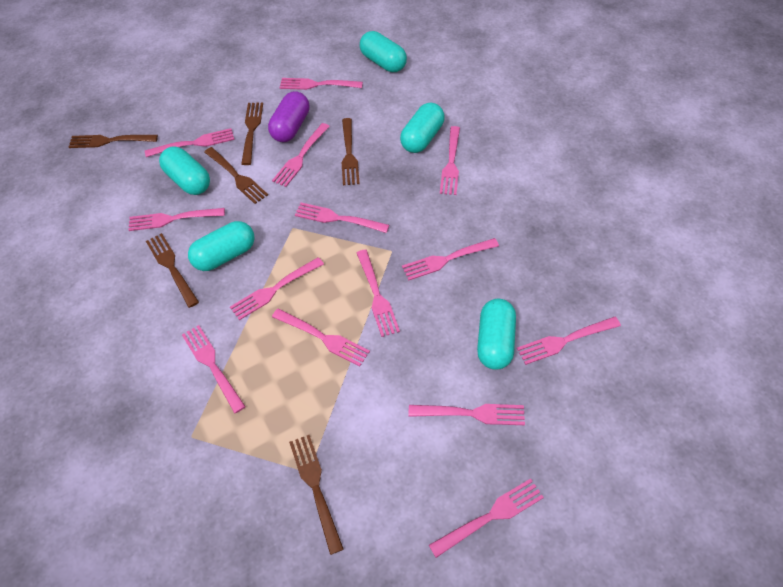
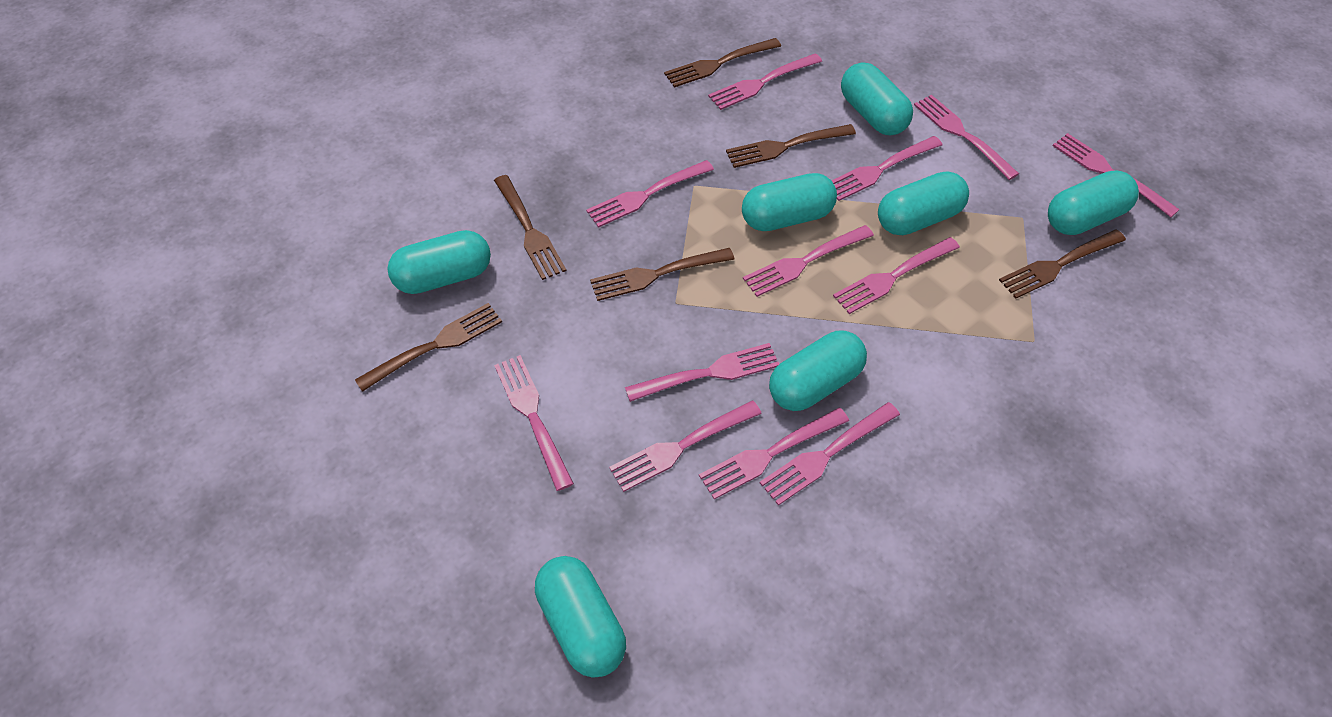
pink fork: 14 -> 12
purple capsule: 1 -> 0
turquoise capsule: 5 -> 7

